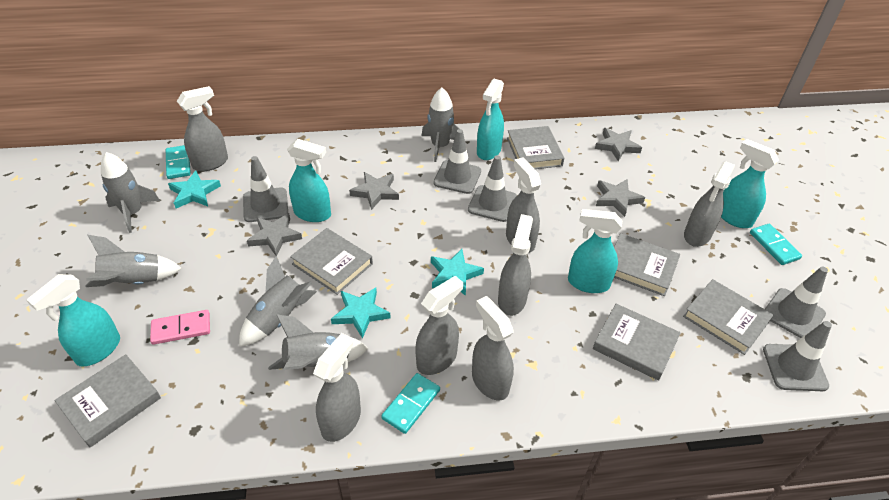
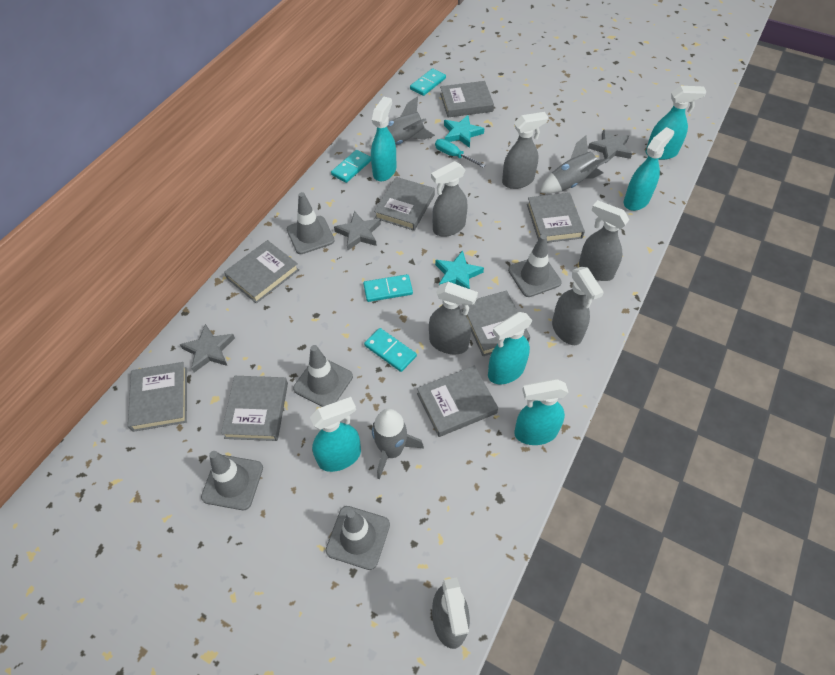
grey book: 6 -> 8
grey rocket: 5 -> 3
grey spray bottle: 7 -> 6
grey star: 4 -> 3
pink domino: 1 -> 0
turquoise domino: 3 -> 4
turquoise screwdriver: 0 -> 1
turquoise spray bottle: 5 -> 6
turquoise star: 3 -> 2

